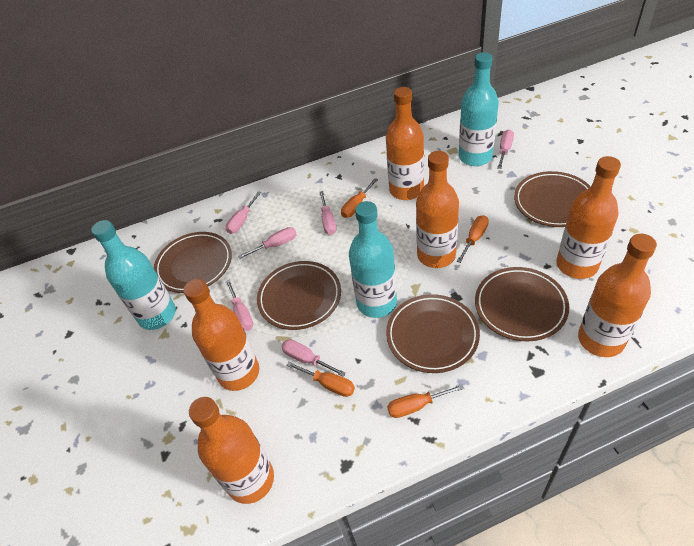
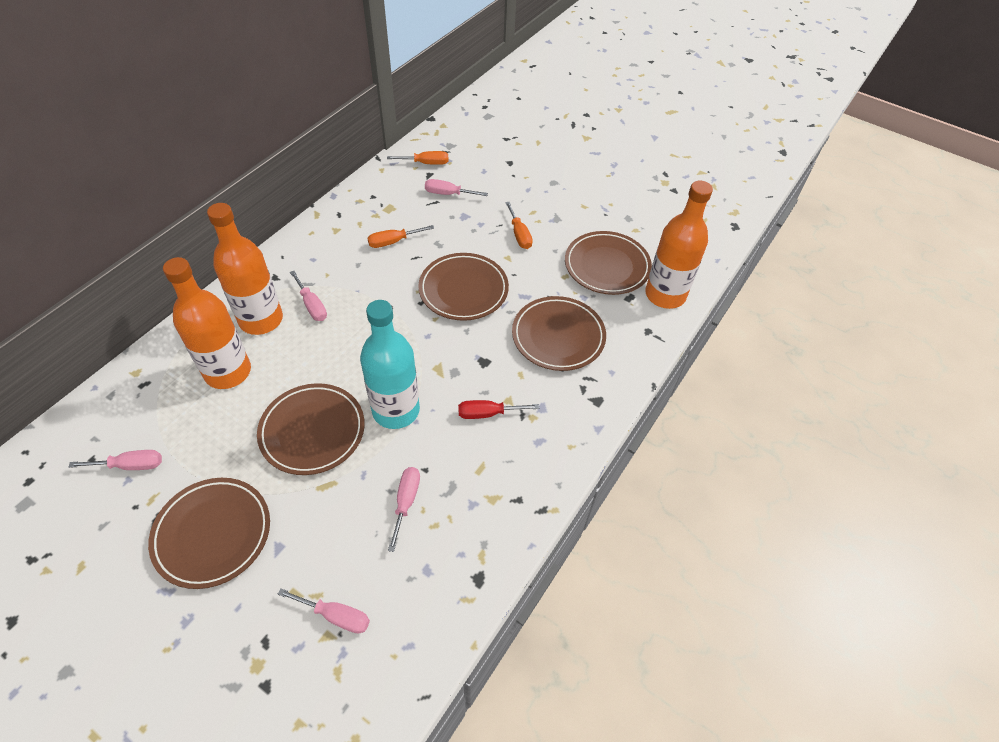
orange bottle: 6 -> 3
orange screwdriver: 4 -> 3
pink screwdriver: 6 -> 5
red screwdriver: 0 -> 1
turquoise bottle: 3 -> 1

